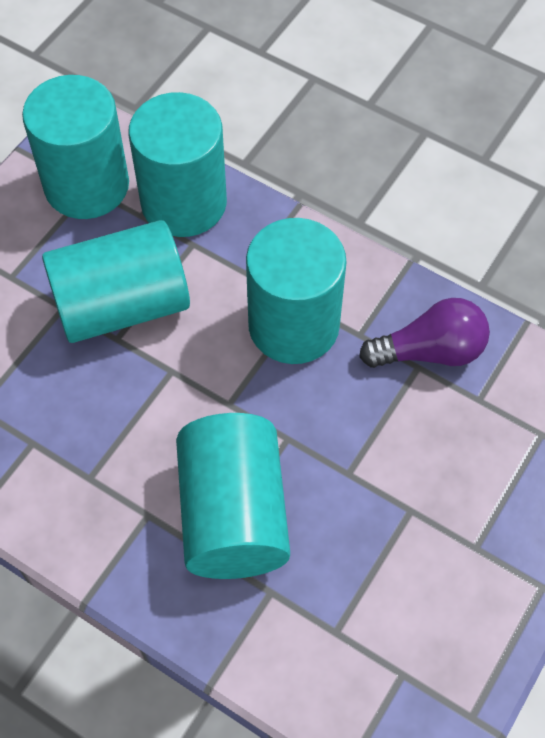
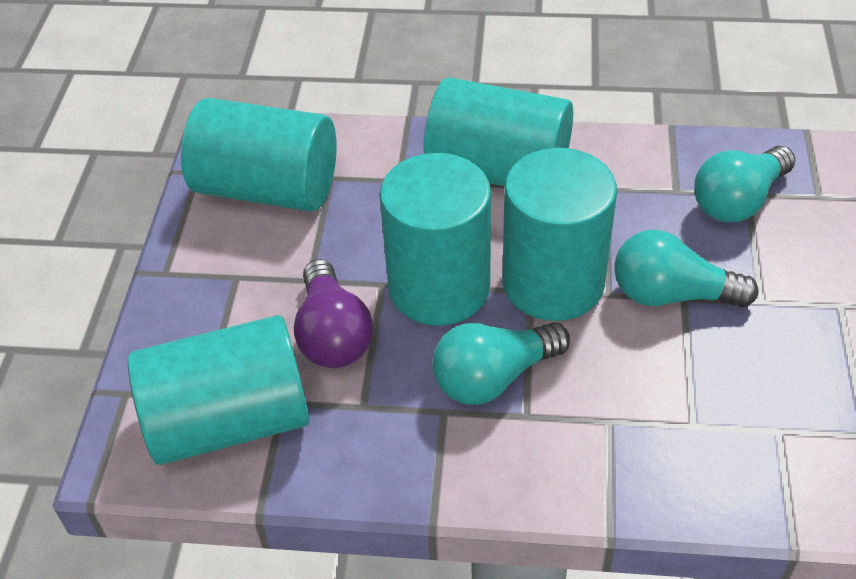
turquoise light bulb: 0 -> 3

